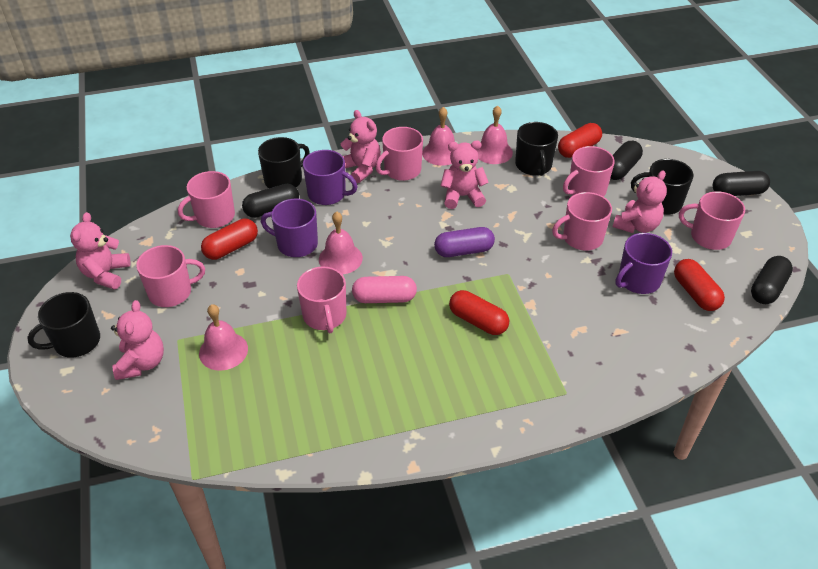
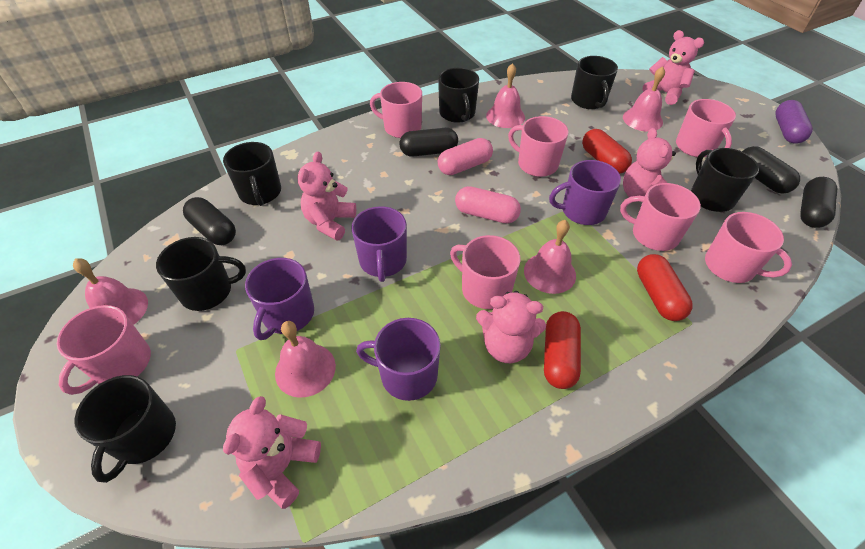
black mug: 4 -> 6
pink bell: 4 -> 5
pink capsule: 1 -> 2
purple mug: 3 -> 4
red capsule: 4 -> 3

